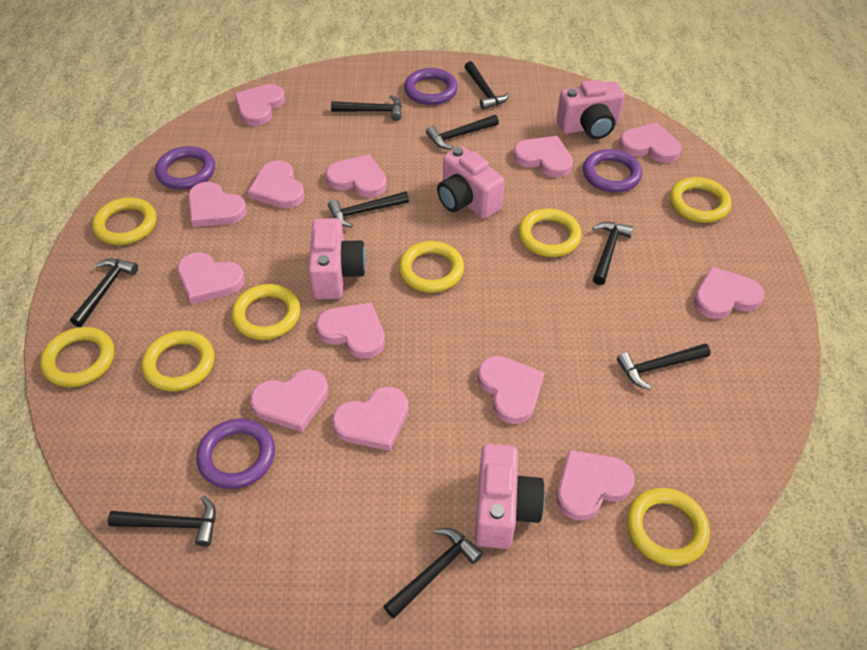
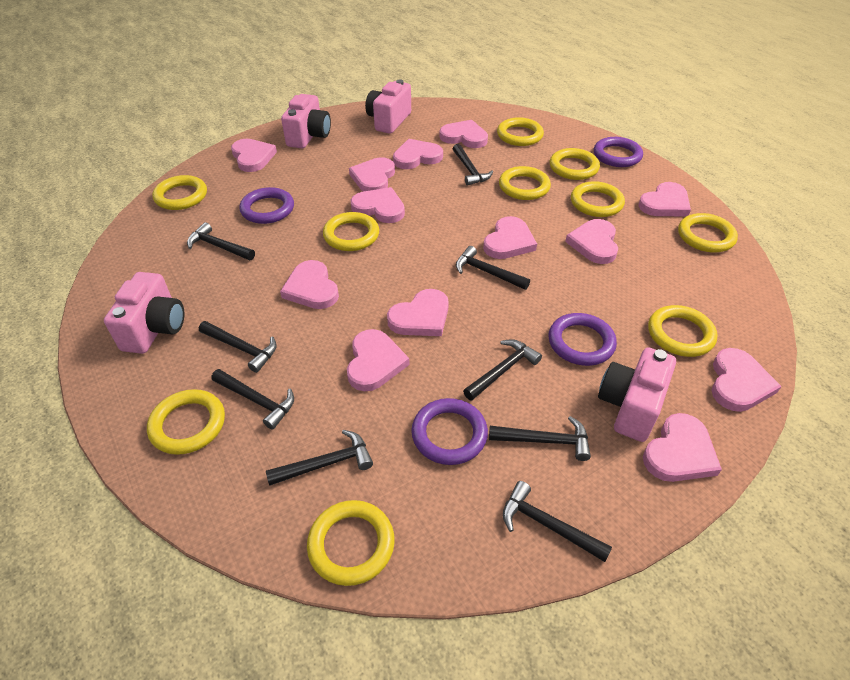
yellow ring: 8 -> 10

